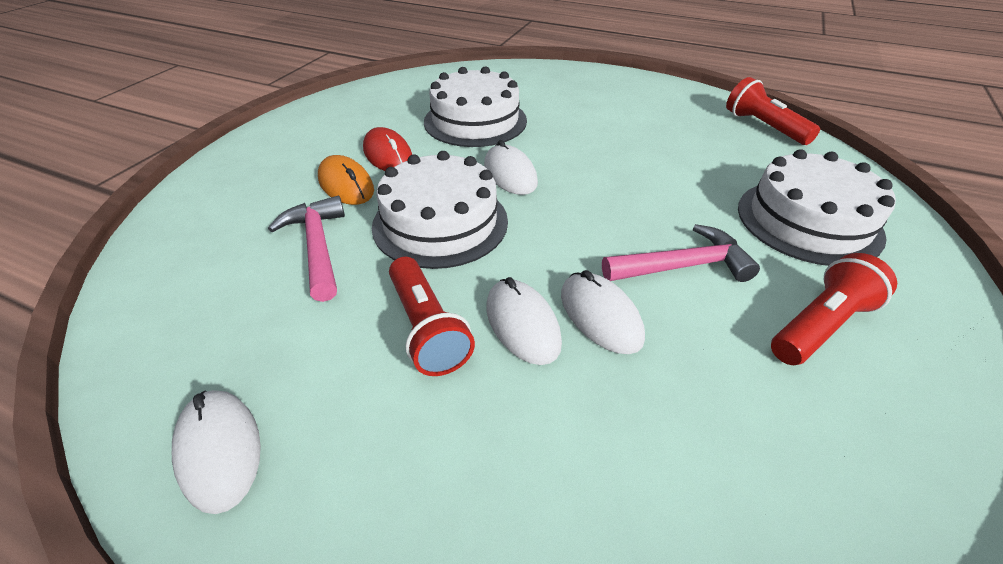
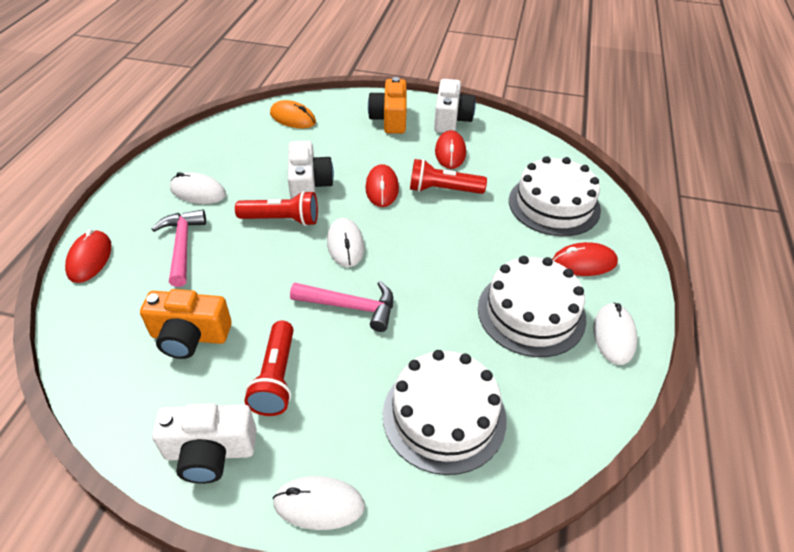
orange camera: 0 -> 2
red mouse: 1 -> 4
white camera: 0 -> 3

